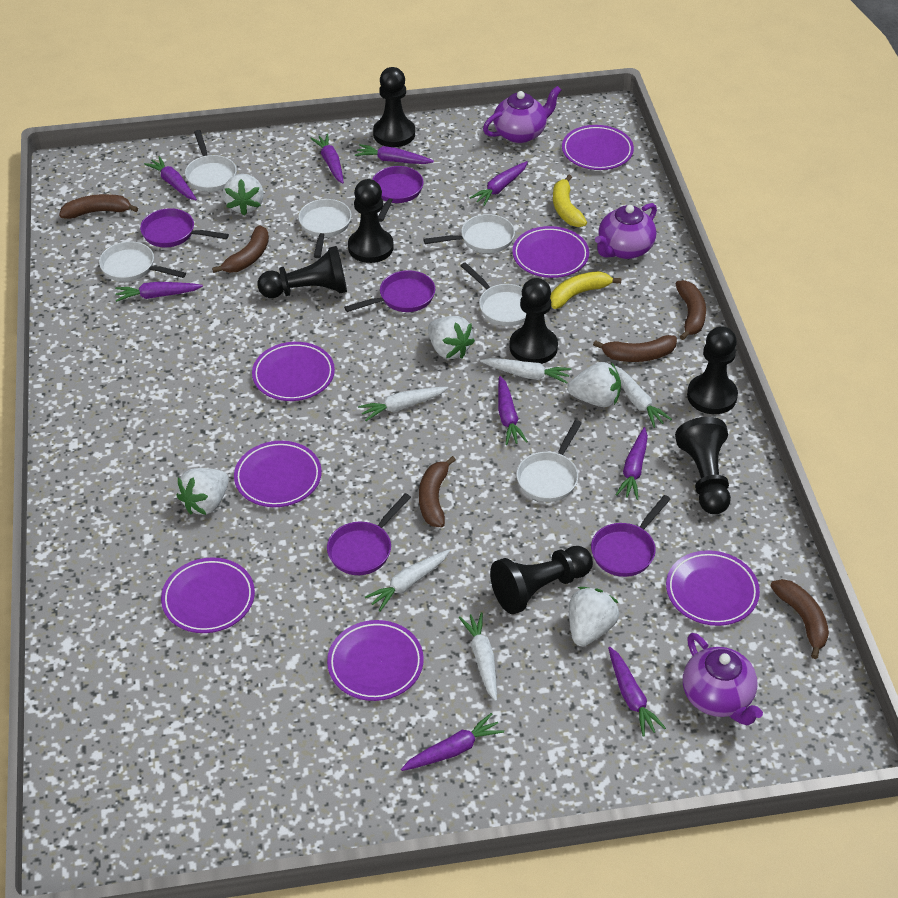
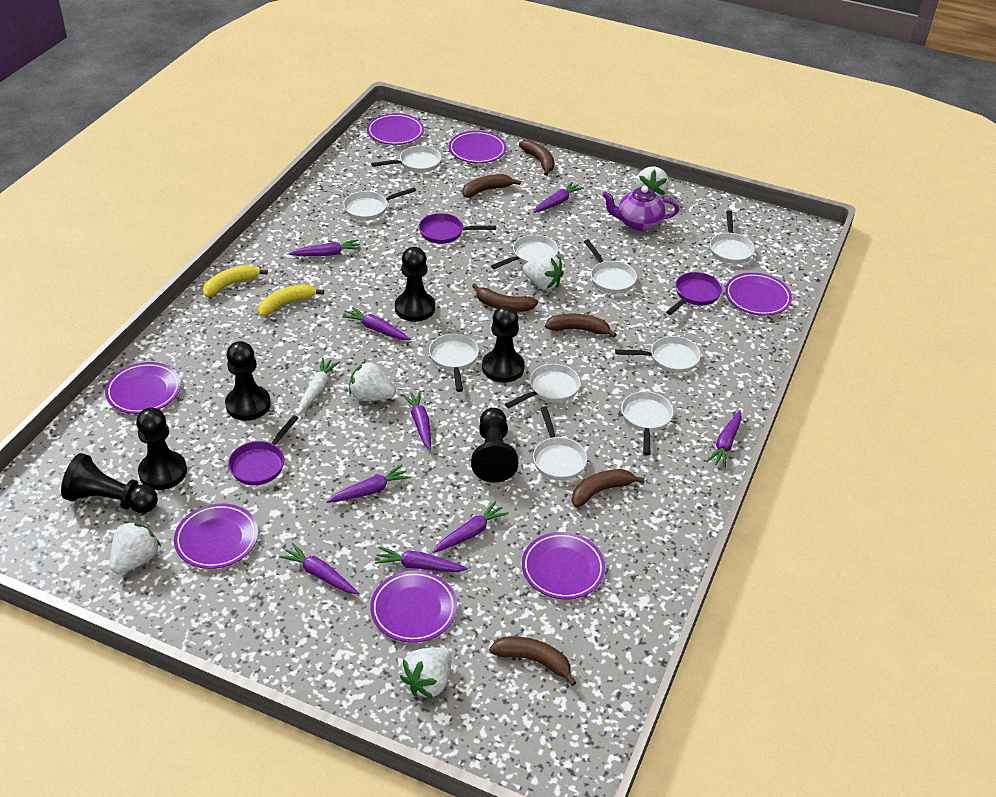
black pawn: 7 -> 6
purple pan: 5 -> 3
purple teapot: 3 -> 1
white carrot: 5 -> 1
white pan: 6 -> 10

